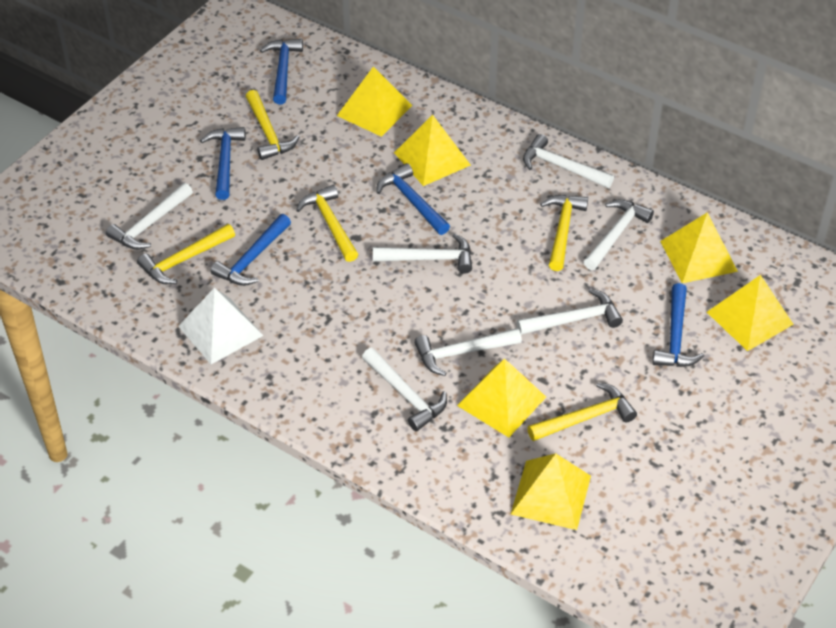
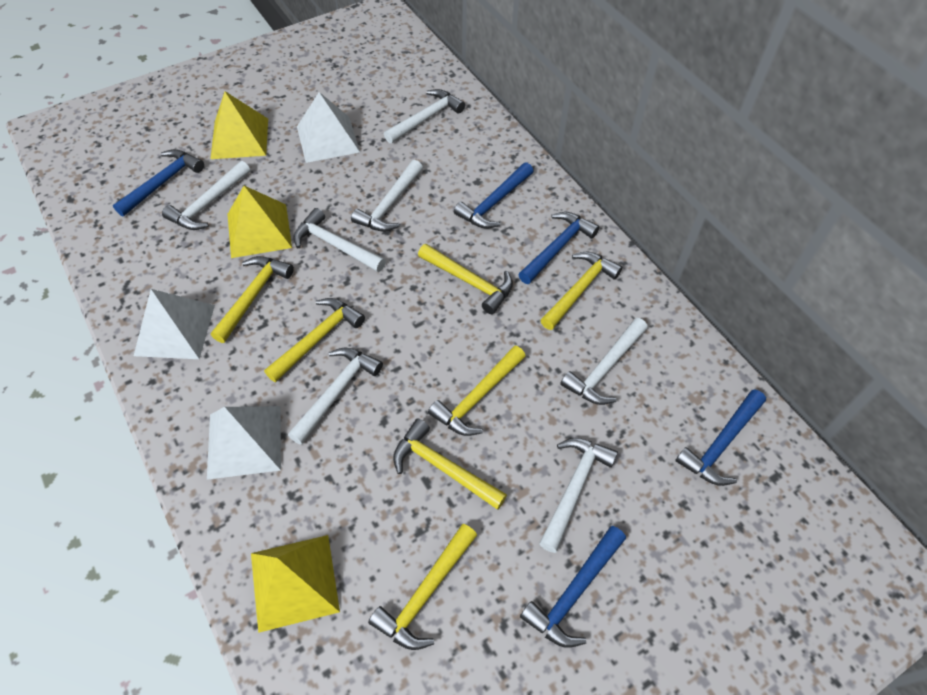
white pyramid: 1 -> 3
yellow hammer: 5 -> 7
yellow pyramid: 6 -> 3

